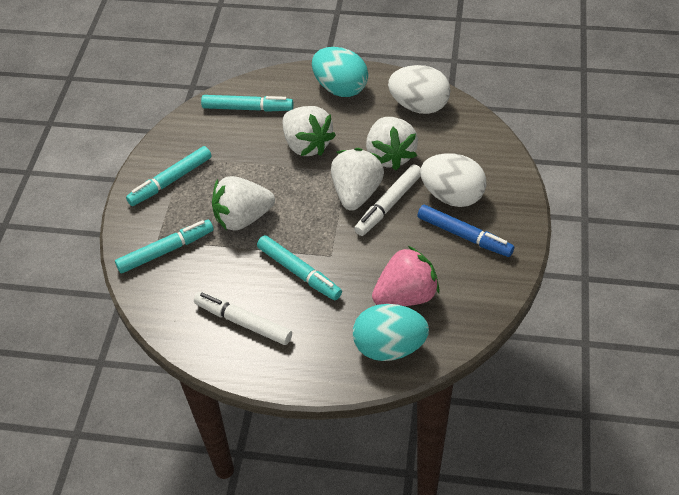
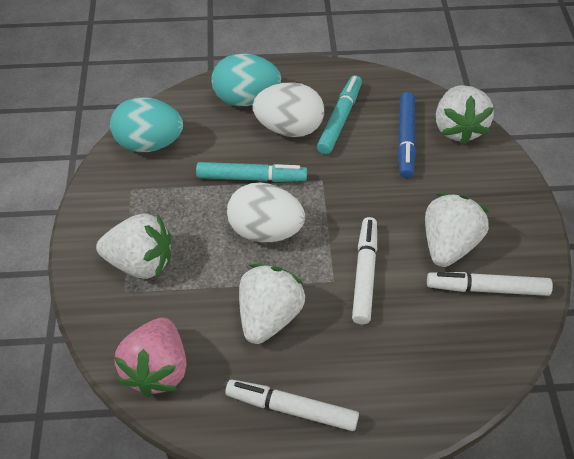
turquoise marker: 4 -> 2
white marker: 2 -> 3

